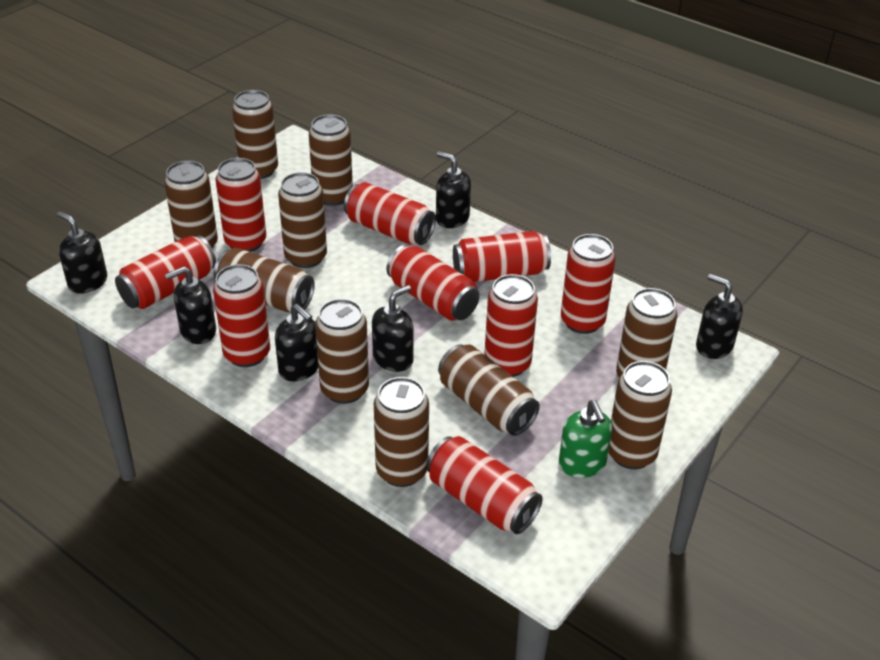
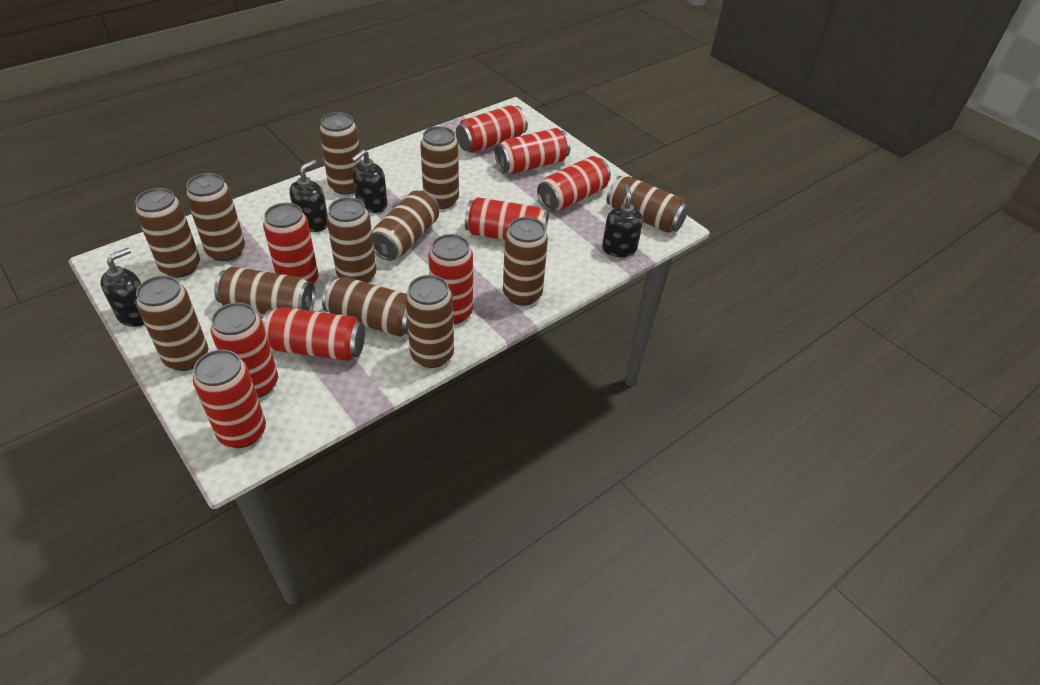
black soap dispenser: 6 -> 4
brown can: 10 -> 12
green soap dispenser: 1 -> 0

